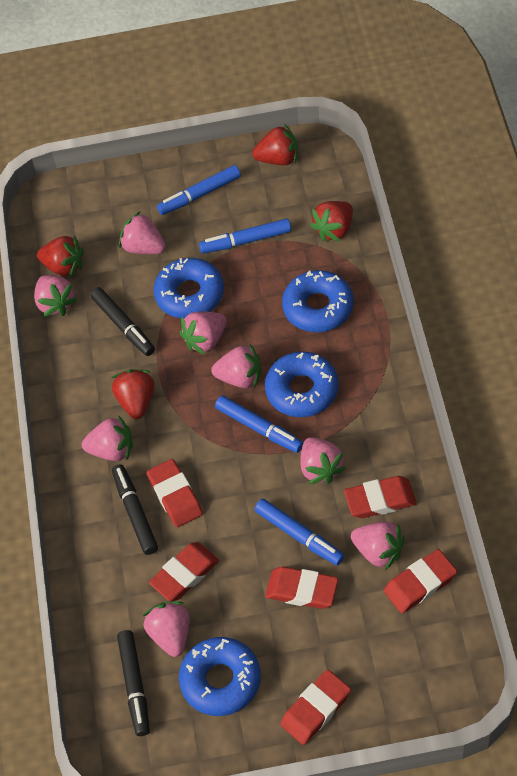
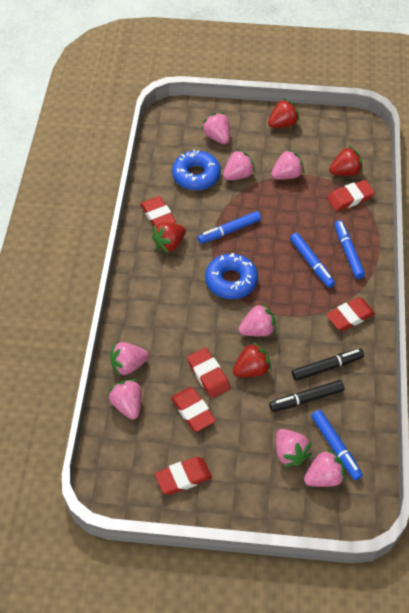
black marker: 3 -> 2
blue donut: 4 -> 2

